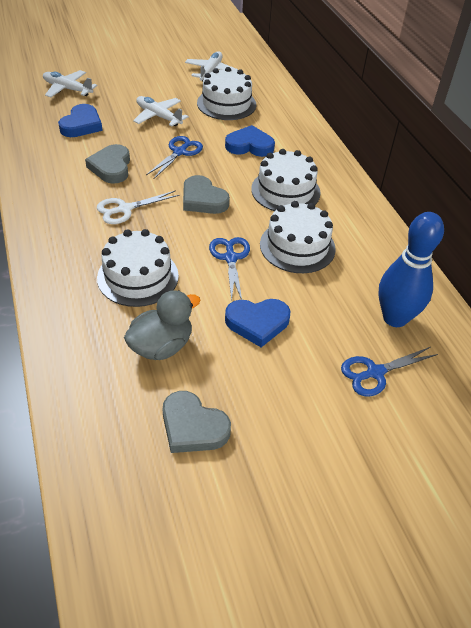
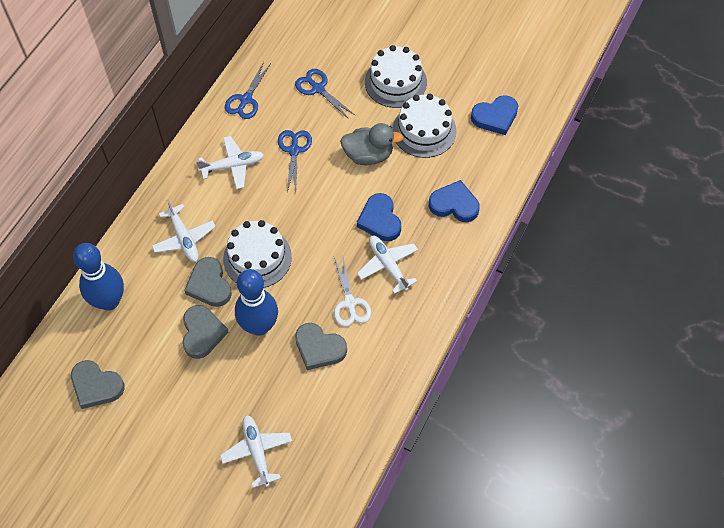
blue bowling pin: 1 -> 2
grey heart: 3 -> 4
white cake: 4 -> 3
white plane: 3 -> 4

